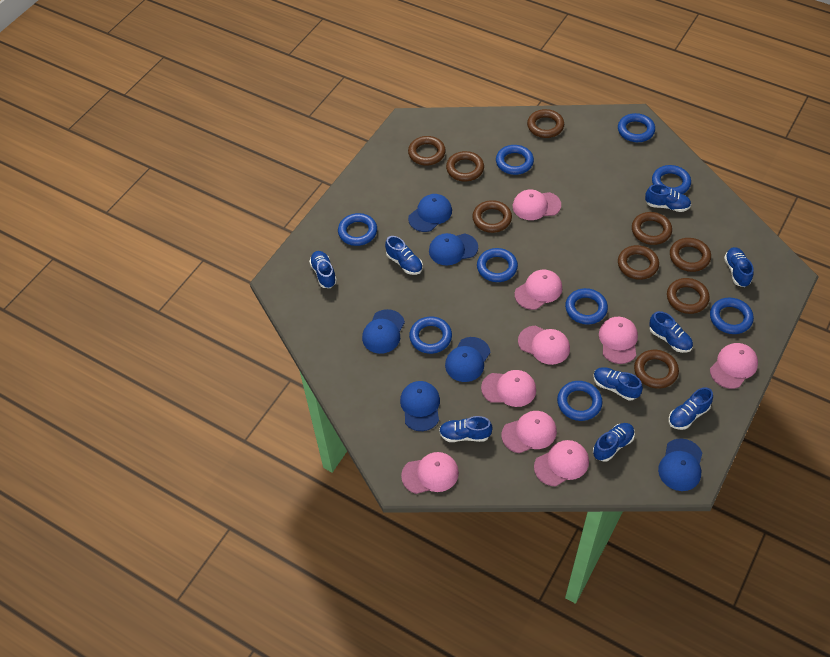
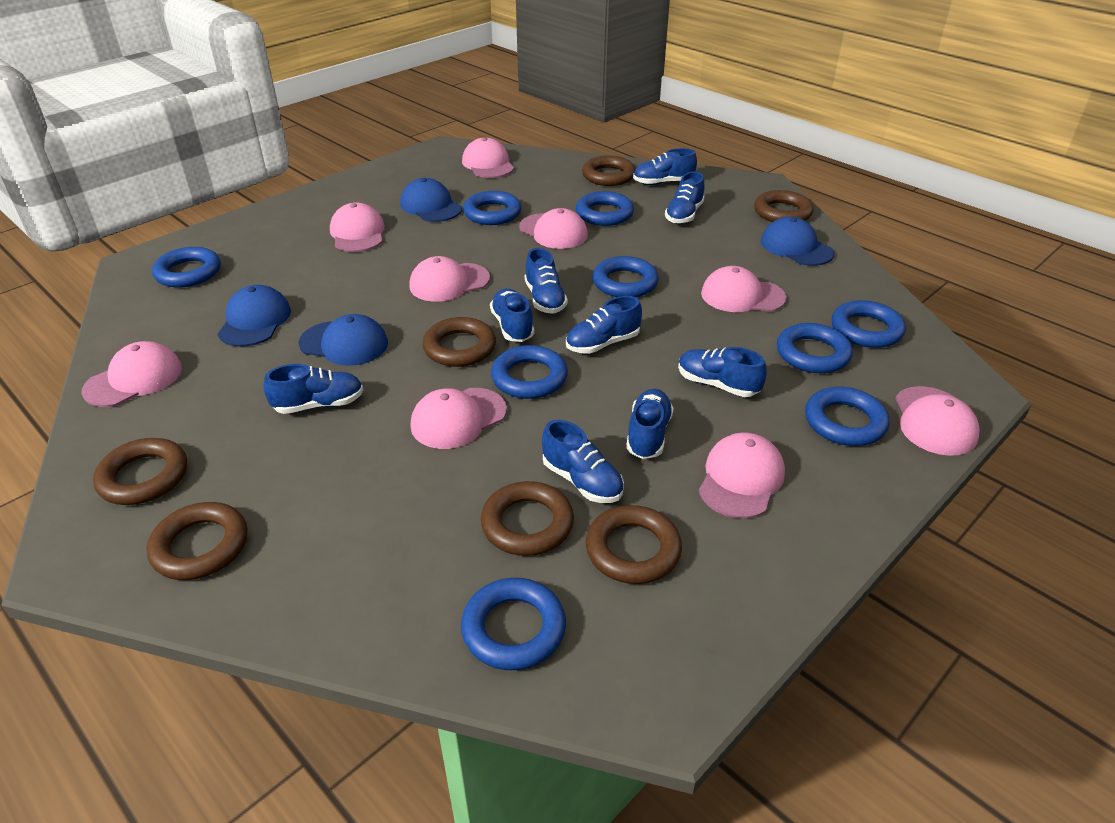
blue cap: 6 -> 4
brown ring: 9 -> 7

